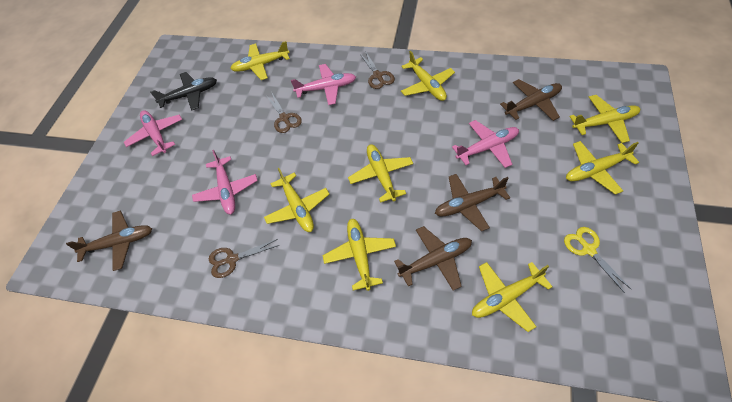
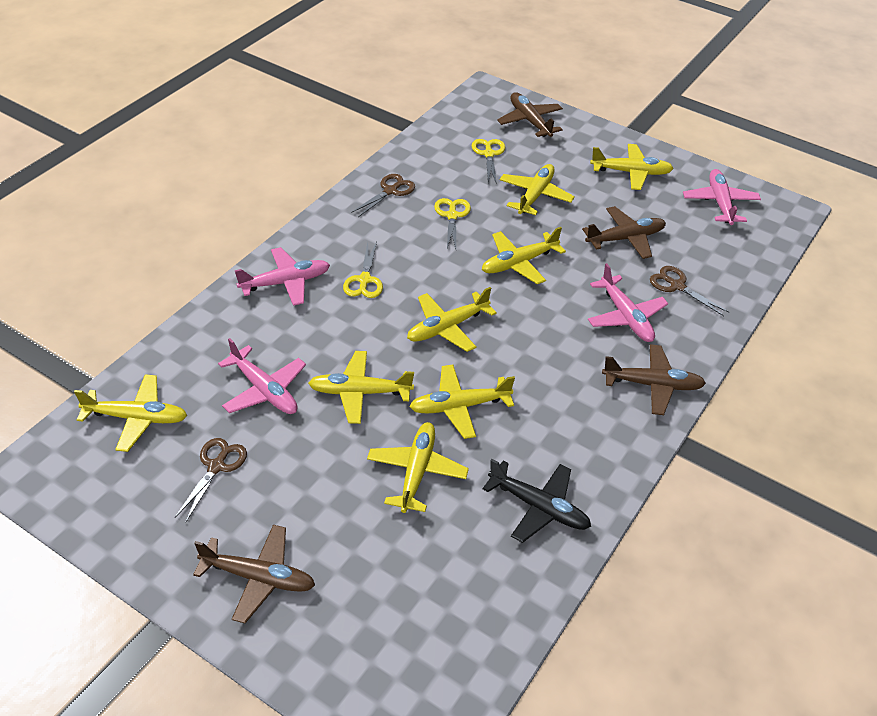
yellow scissors: 1 -> 3

